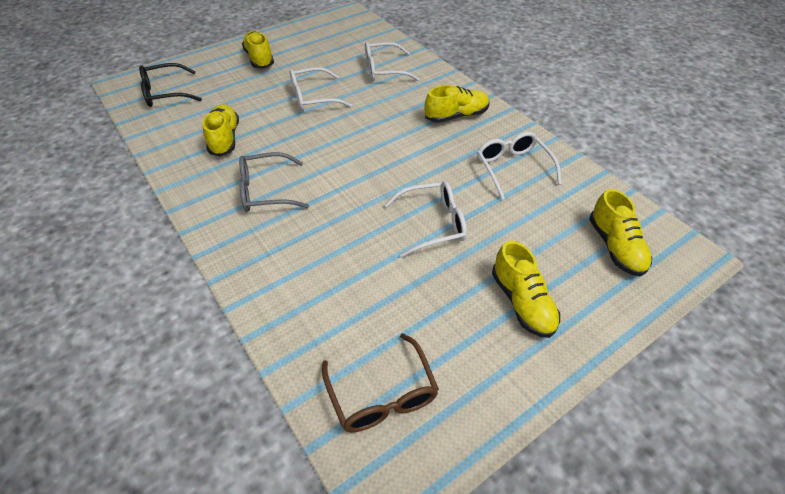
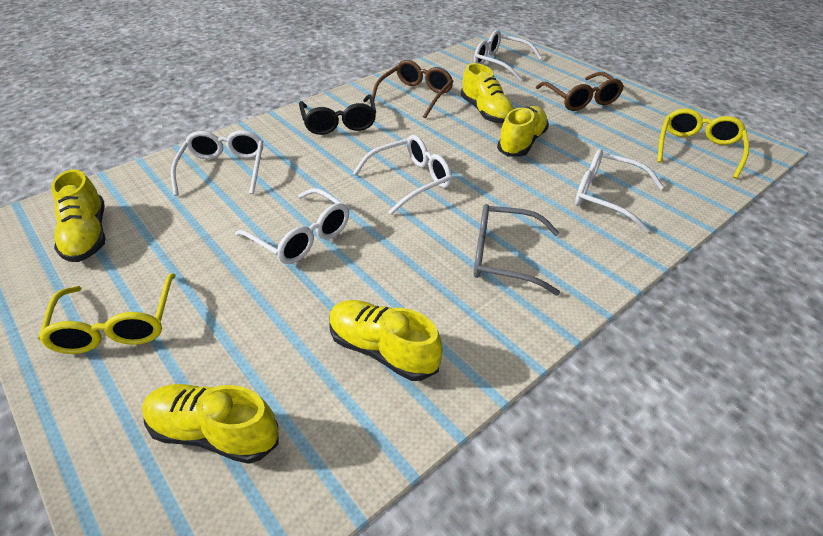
brown glasses: 1 -> 2
white glasses: 4 -> 5
yellow glasses: 0 -> 2

